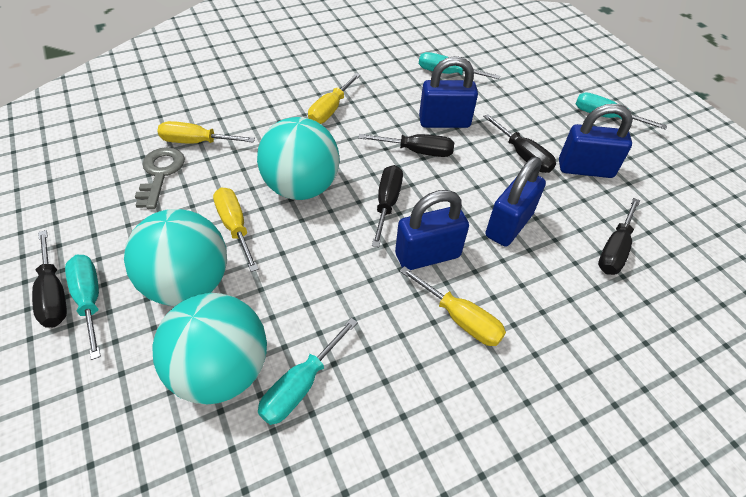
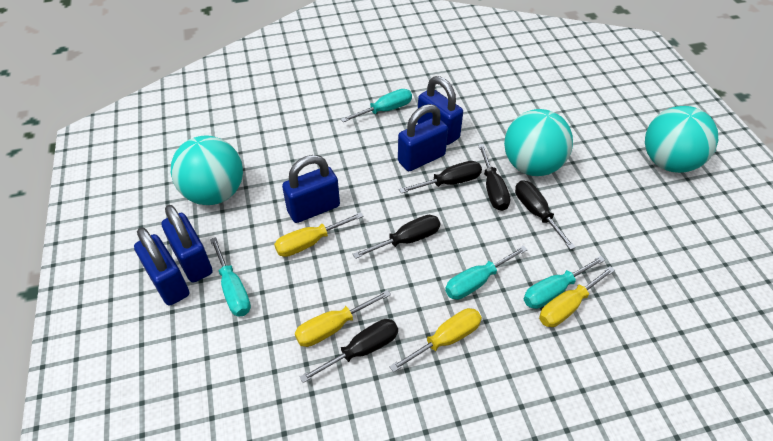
blue padlock: 4 -> 5
grey key: 1 -> 0

